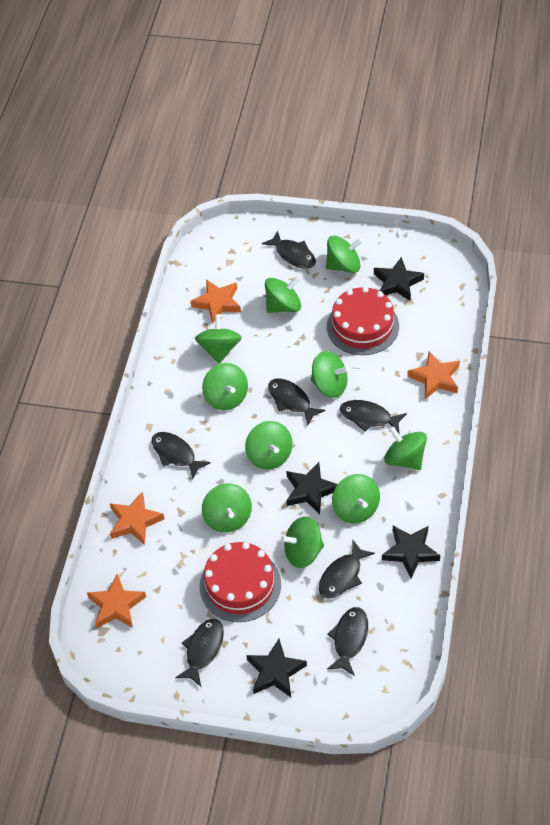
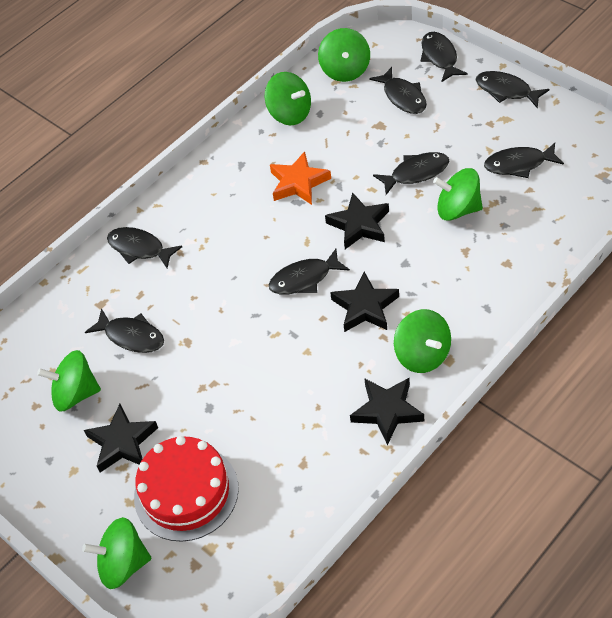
black fish: 7 -> 8
green spinning top: 10 -> 6
orange star: 4 -> 1
red cake: 2 -> 1

